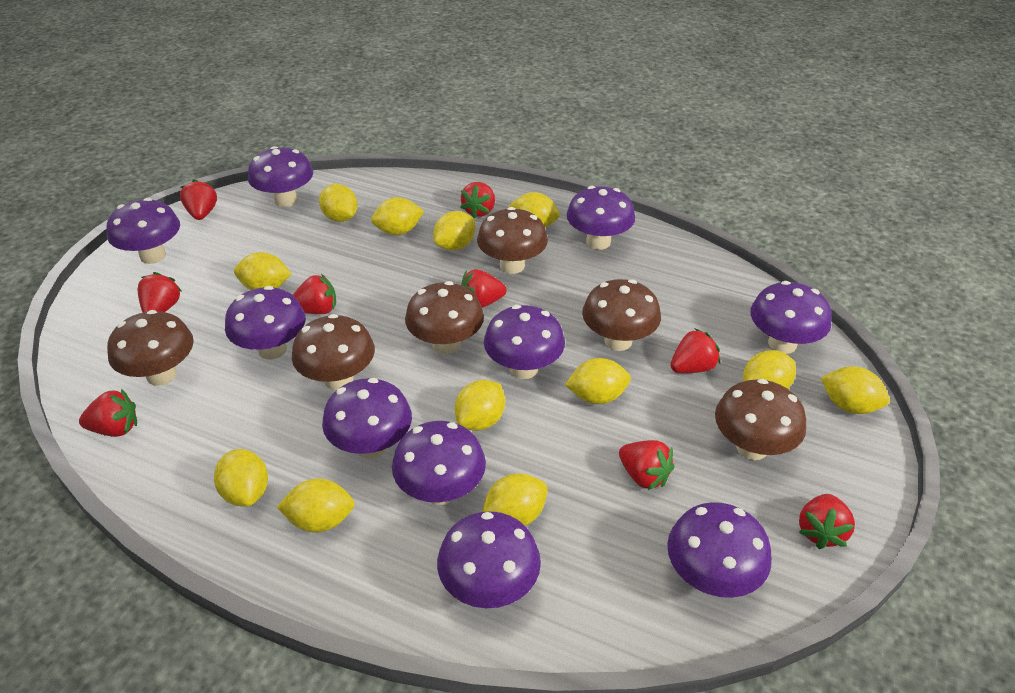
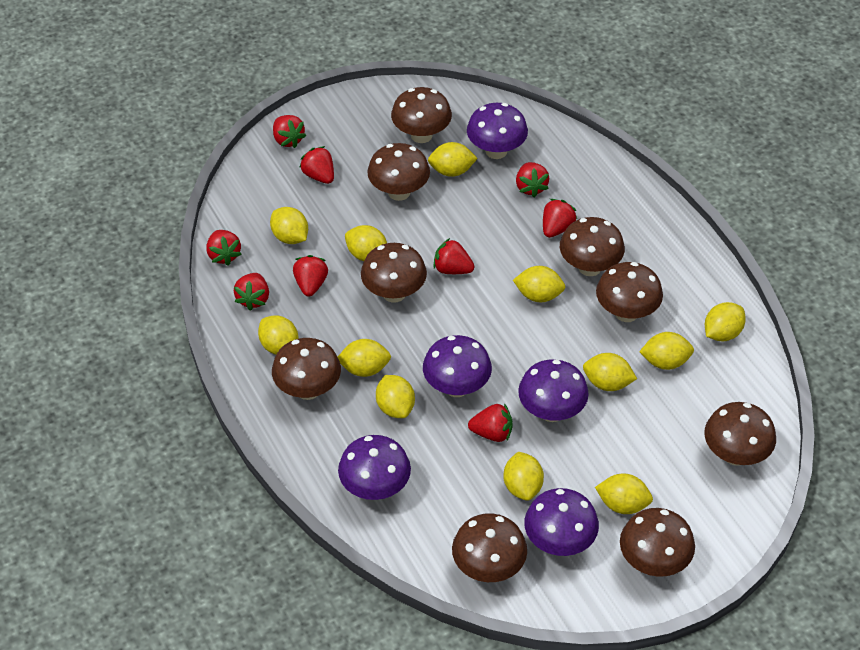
brown mushroom: 6 -> 9
purple mushroom: 10 -> 5

